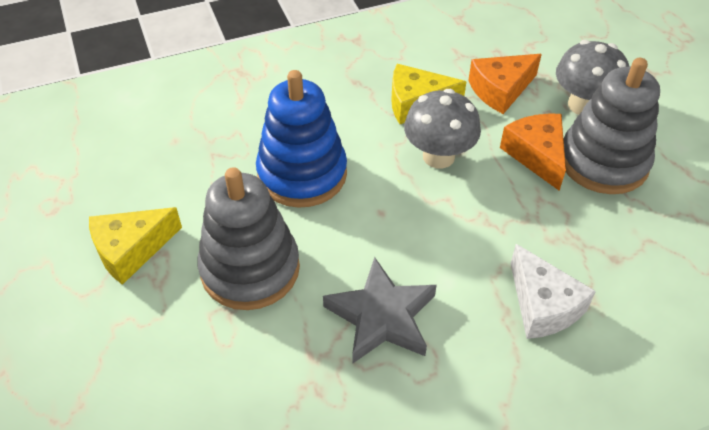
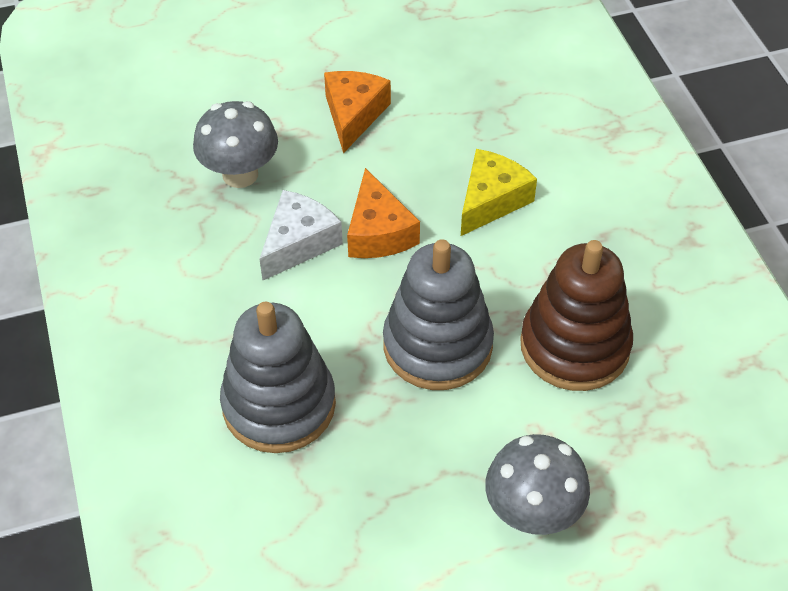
blue stacking toy: 1 -> 0
brown stacking toy: 0 -> 1
grey star: 1 -> 0
yellow cheese: 2 -> 1

